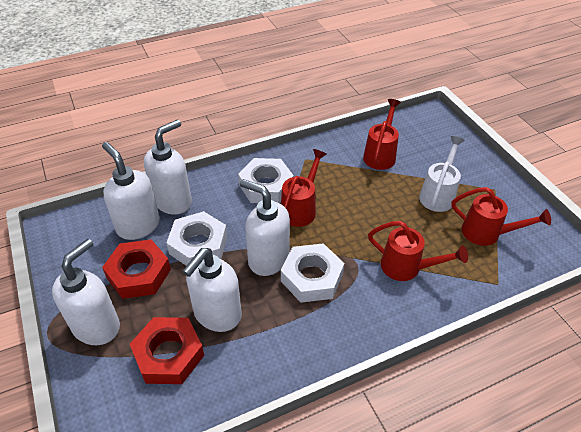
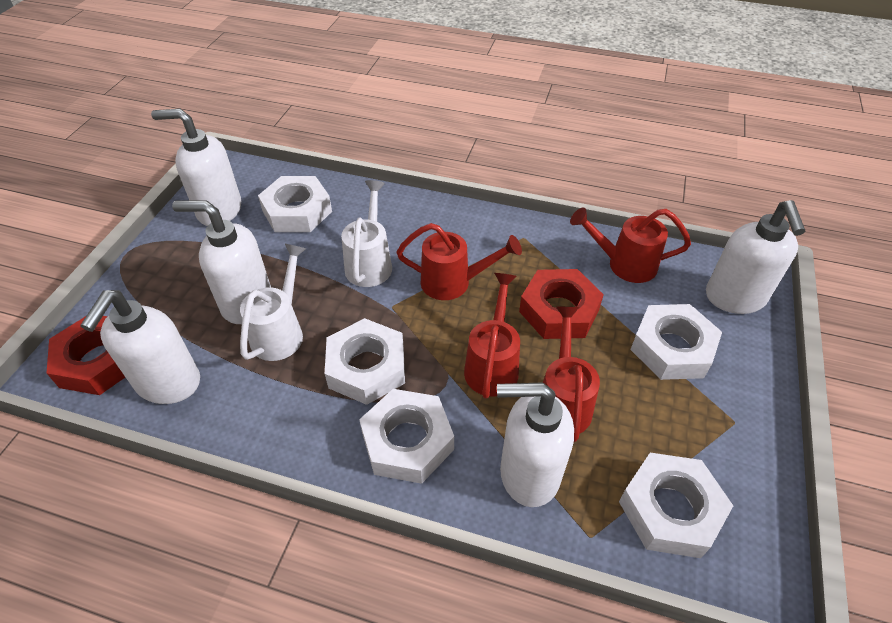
white nut: 3 -> 5
white watering can: 1 -> 2

